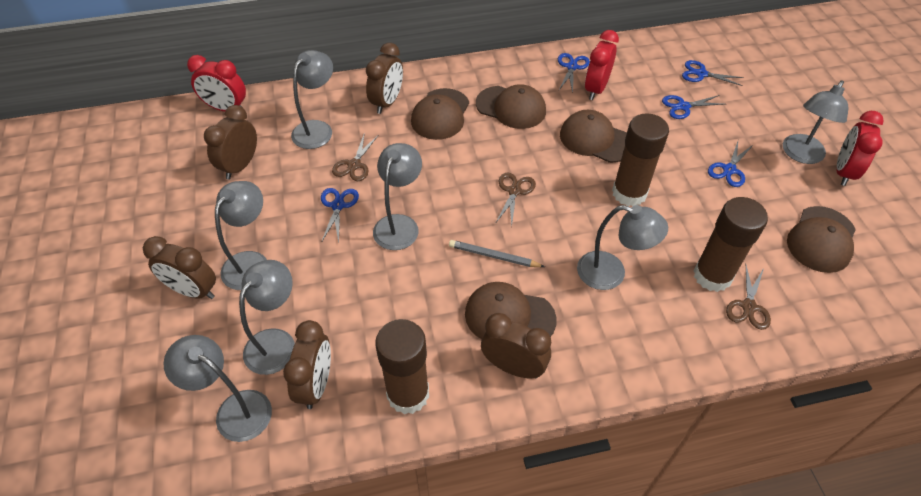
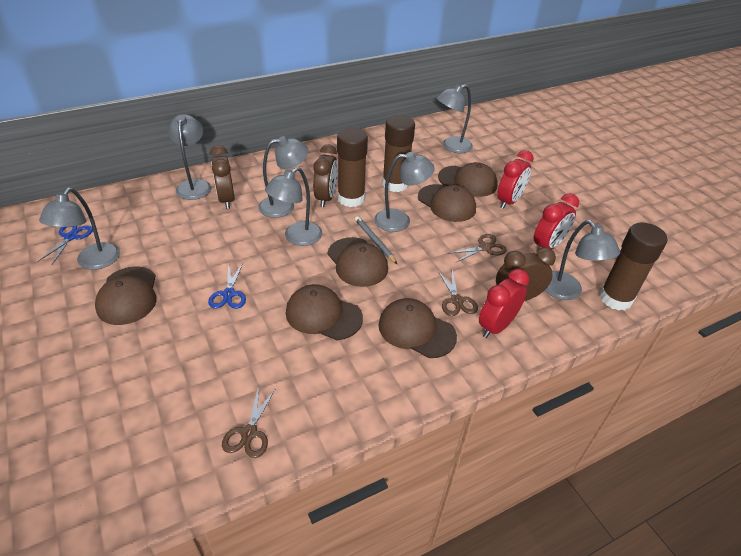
blue scissors: 5 -> 2
brown cap: 5 -> 6
brown clock: 5 -> 3

